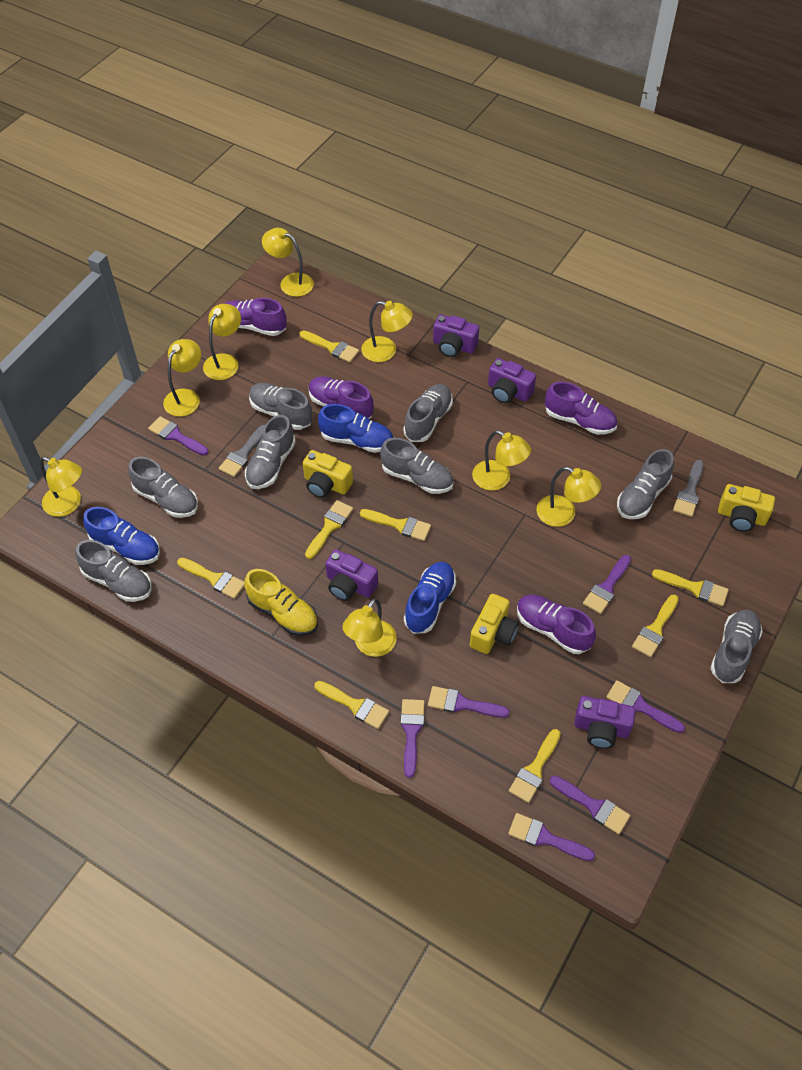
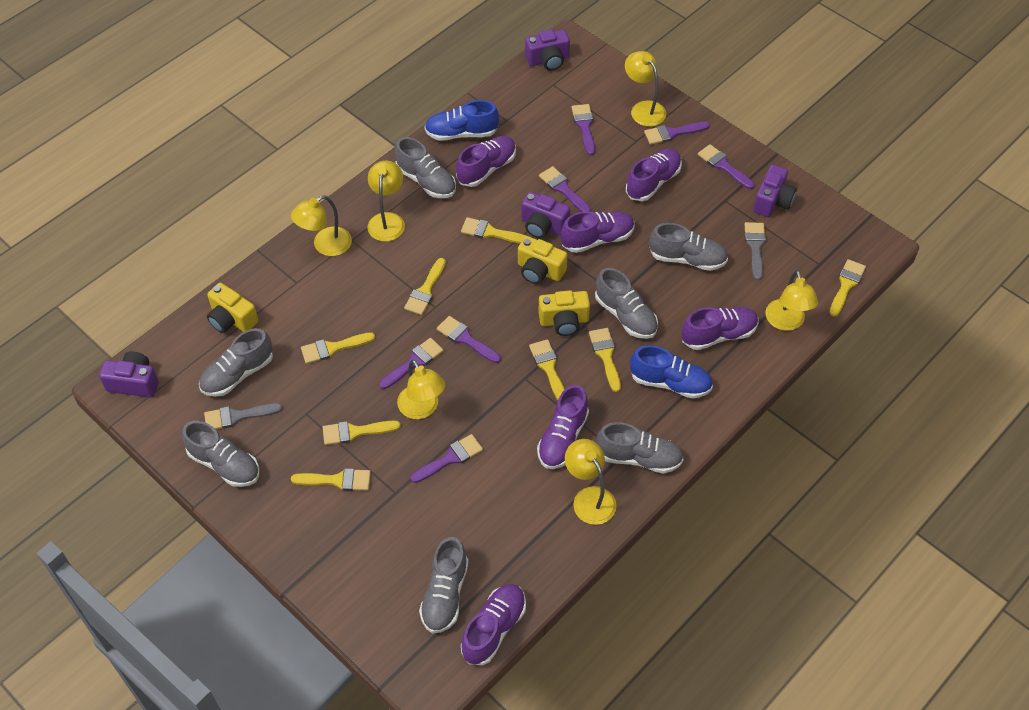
blue shoe: 3 -> 2
grey shoe: 8 -> 7
purple shoe: 4 -> 6
yellow lamp: 8 -> 6
yellow shoe: 1 -> 0

